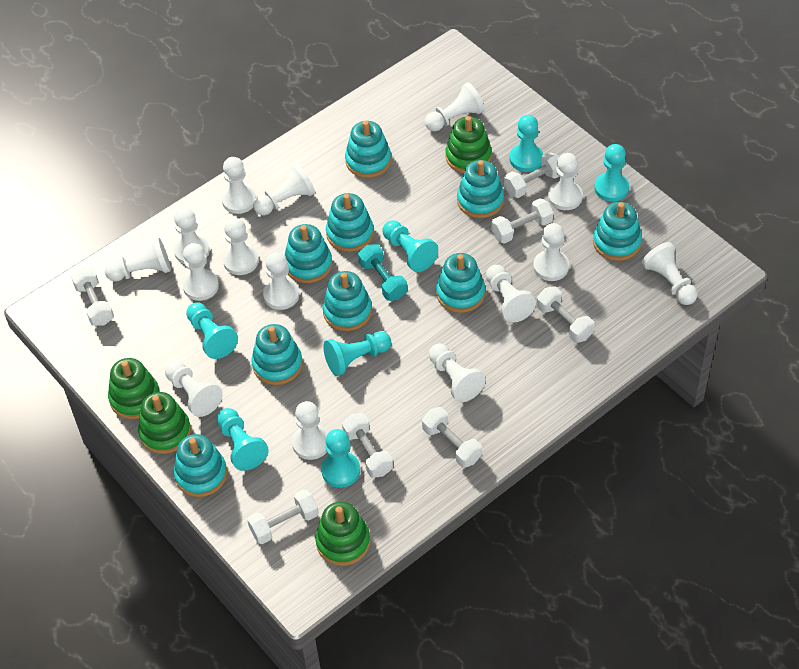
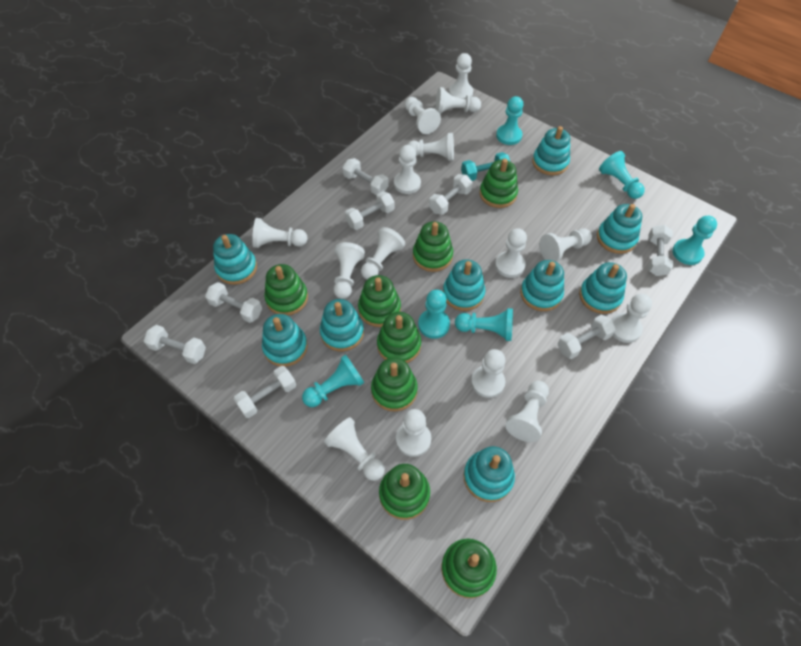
green stacking toy: 4 -> 8
turquoise pawn: 7 -> 6
white dumbbell: 7 -> 8

